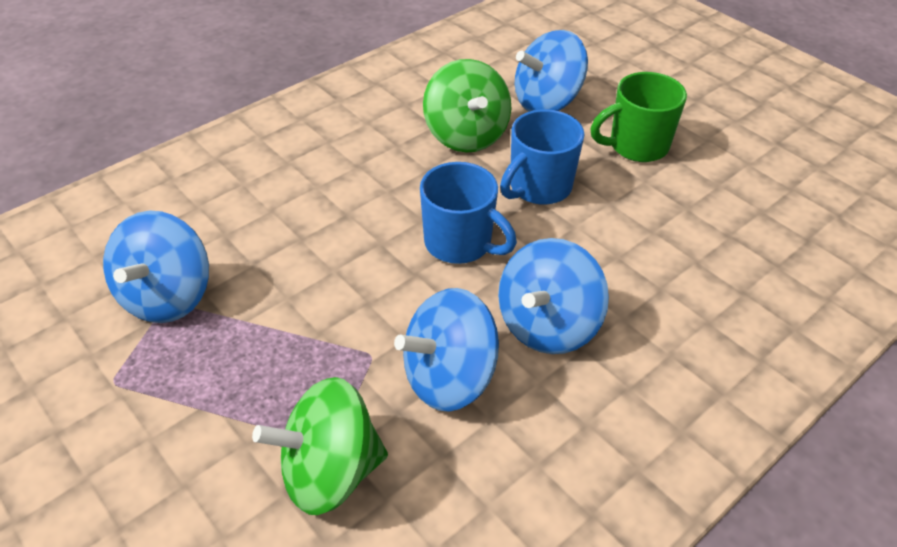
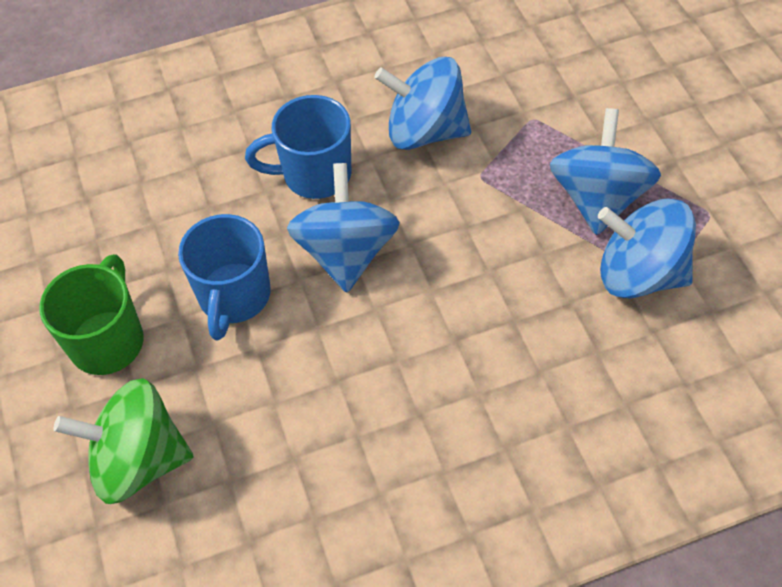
green spinning top: 2 -> 1

